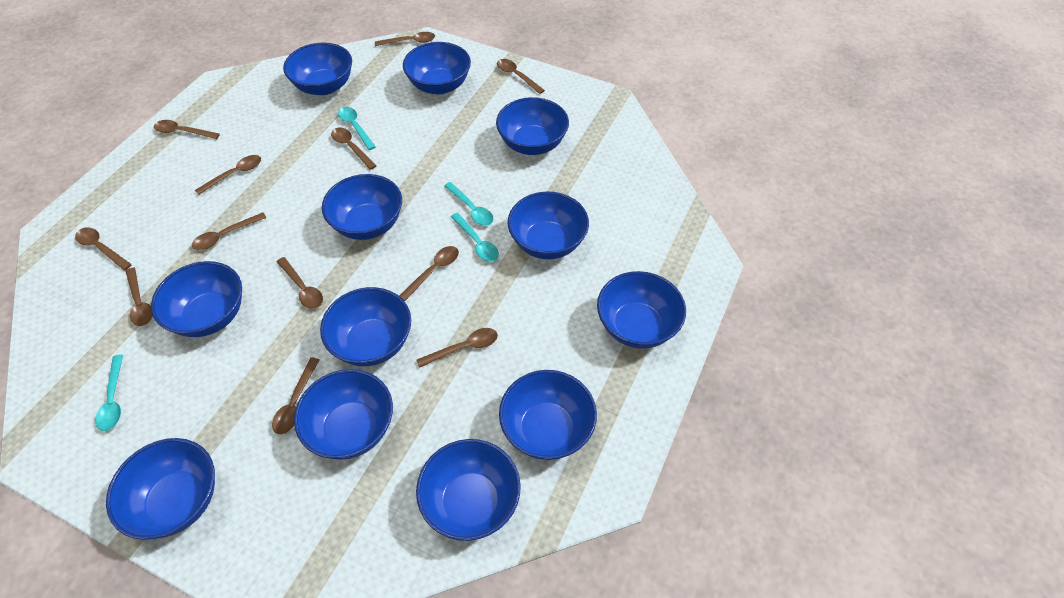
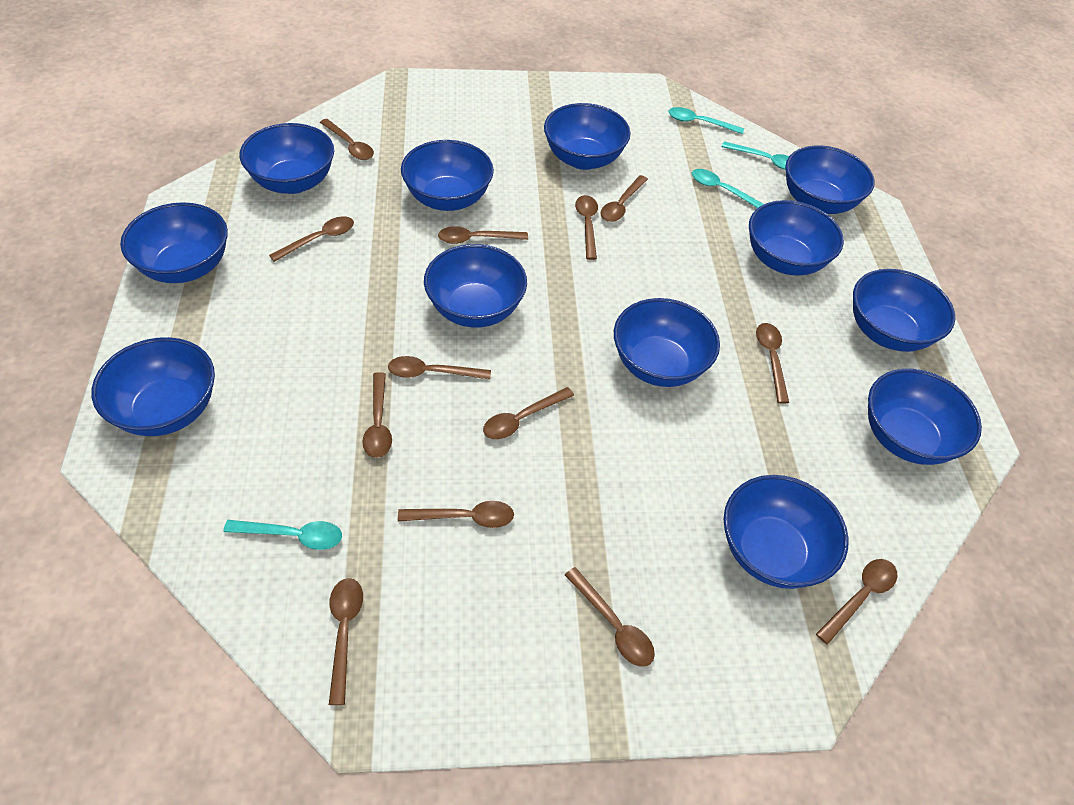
brown spoon: 12 -> 13

